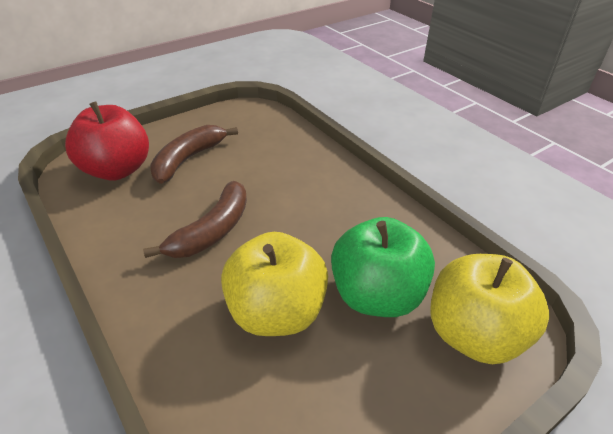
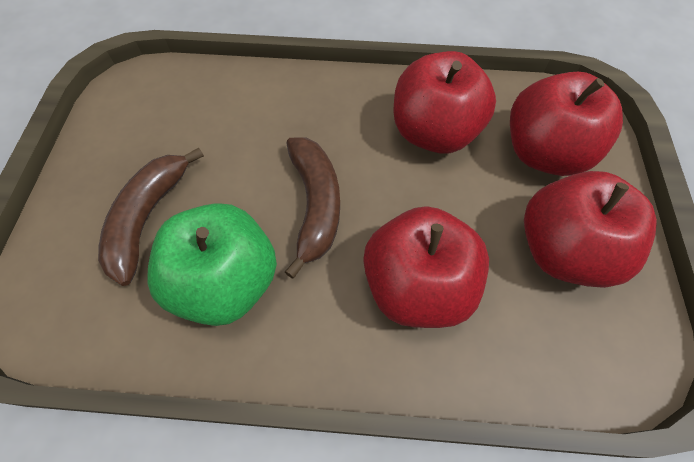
red apple: 1 -> 4
yellow apple: 2 -> 0

